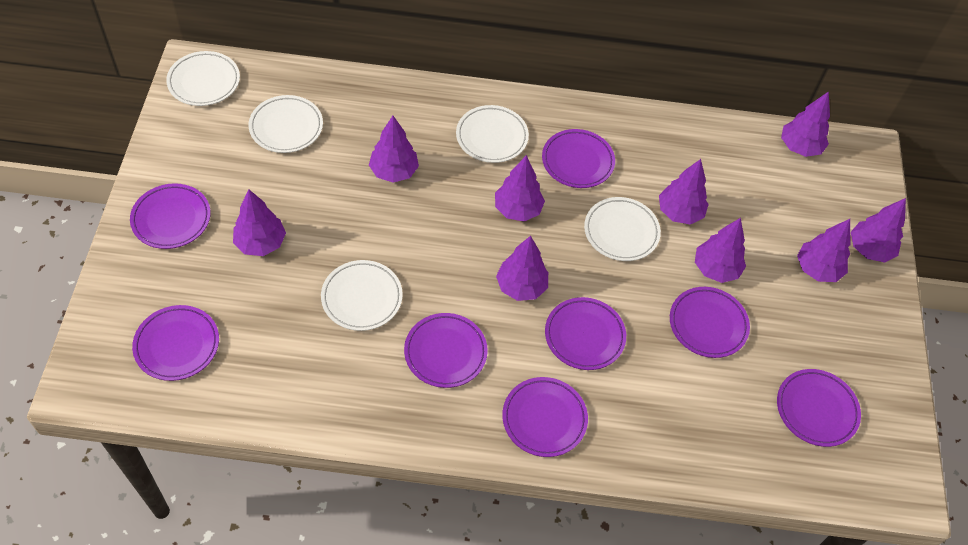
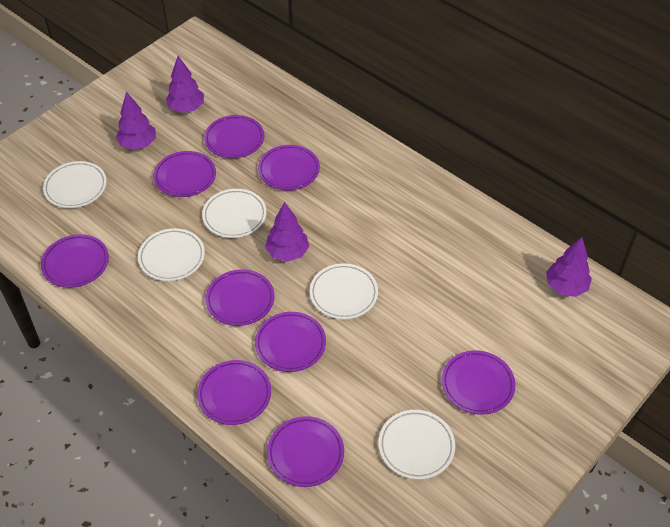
purple plate: 8 -> 9
purple tree: 9 -> 4

